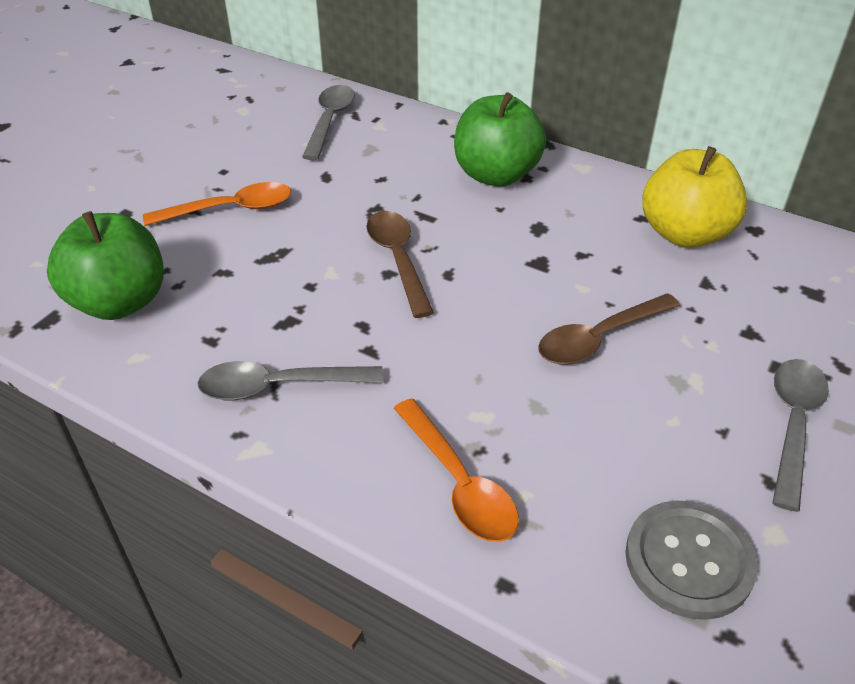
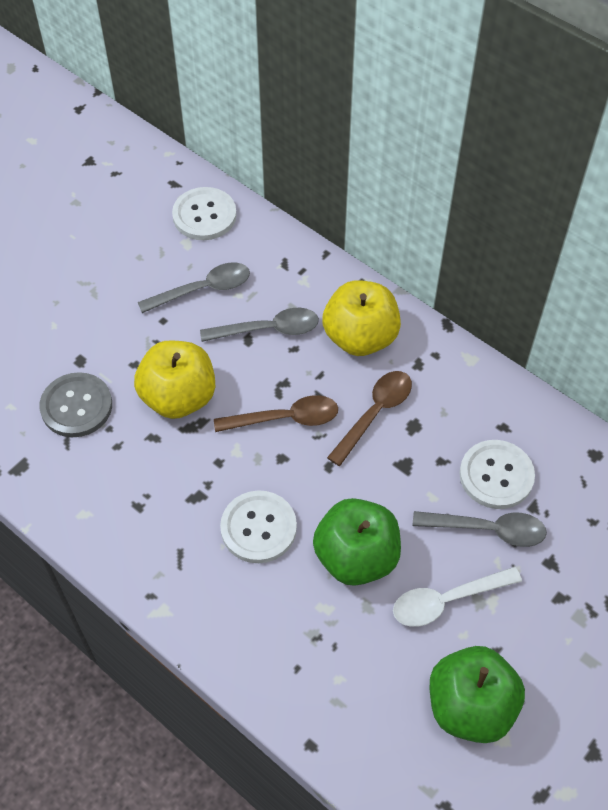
orange spoon: 2 -> 0
white button: 0 -> 3
white spoon: 0 -> 1
yellow apple: 1 -> 2

